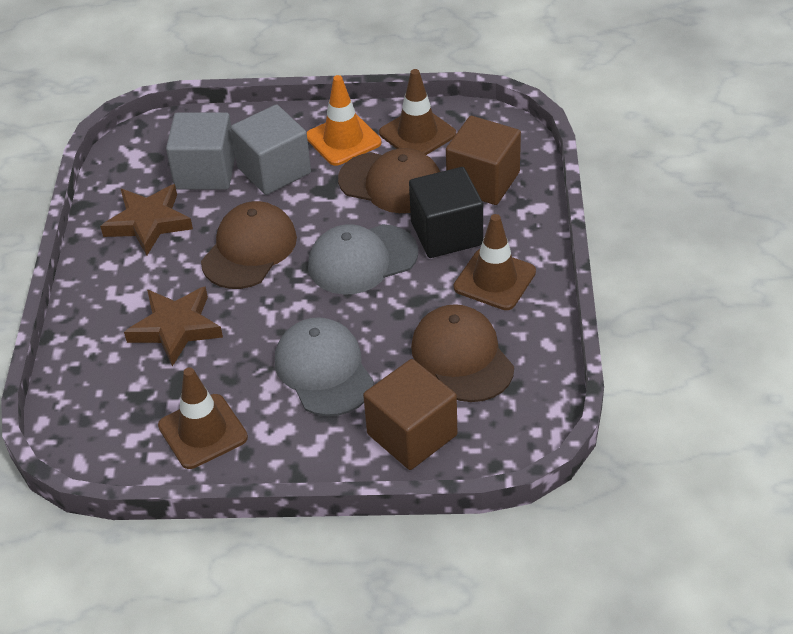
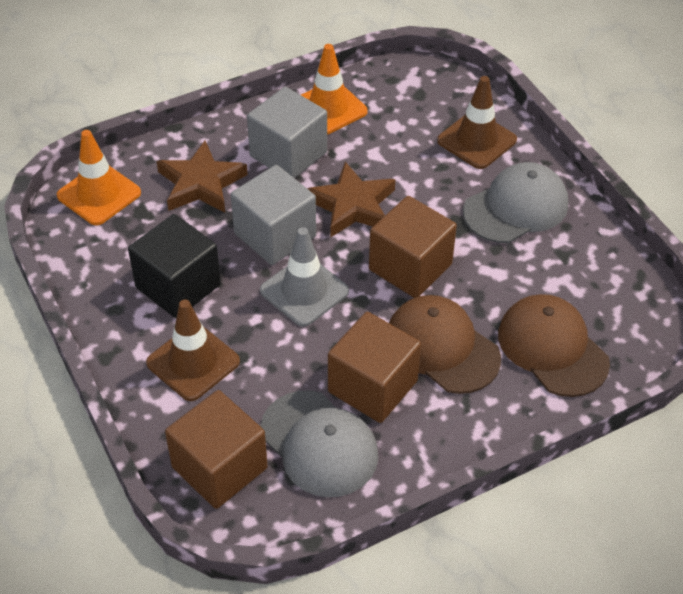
brown cap: 3 -> 2
brown cube: 2 -> 3
brown traffic cone: 3 -> 2
grey traffic cone: 0 -> 1
orange traffic cone: 1 -> 2

